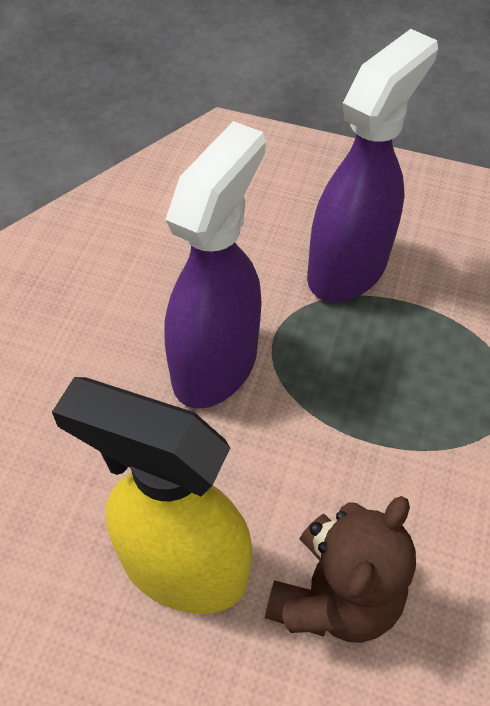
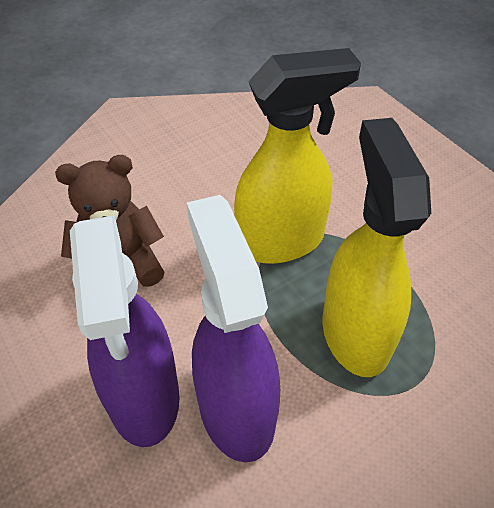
yellow spray bottle: 1 -> 2

